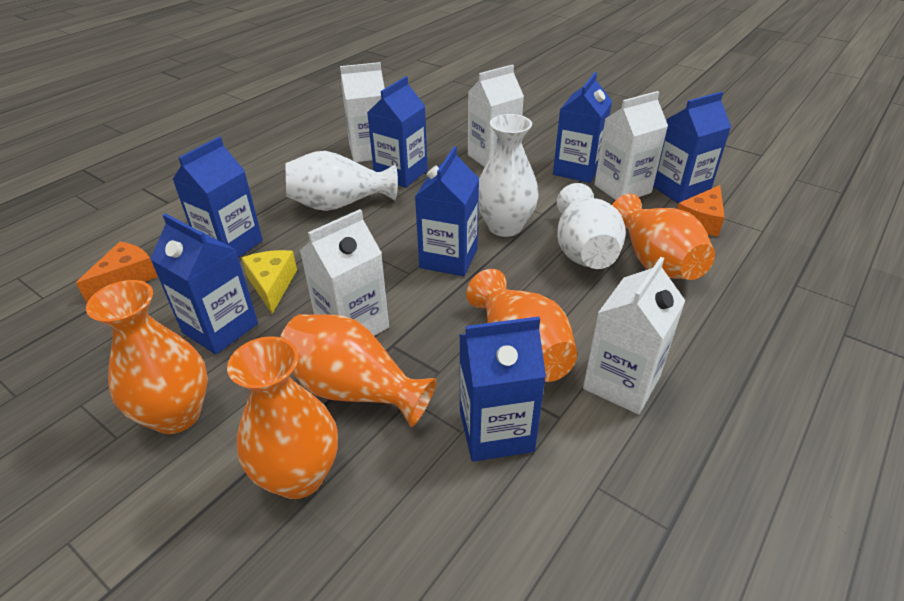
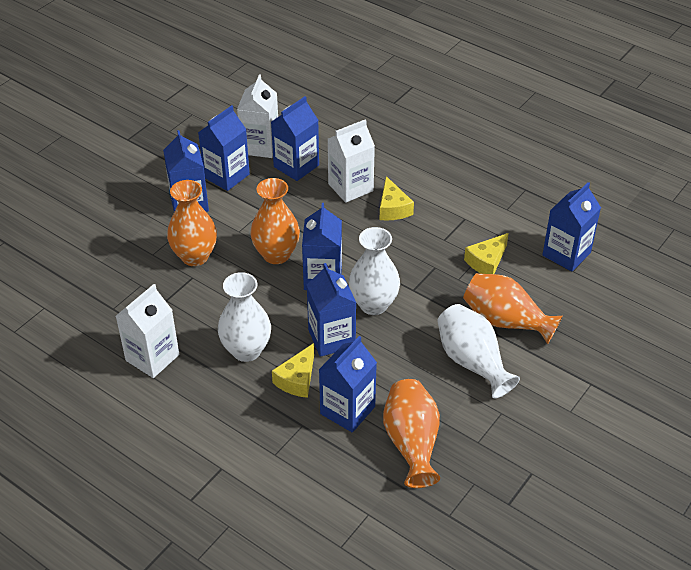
orange cheese: 2 -> 0
orange vase: 5 -> 4
white carton: 5 -> 3
yellow cheese: 1 -> 3

